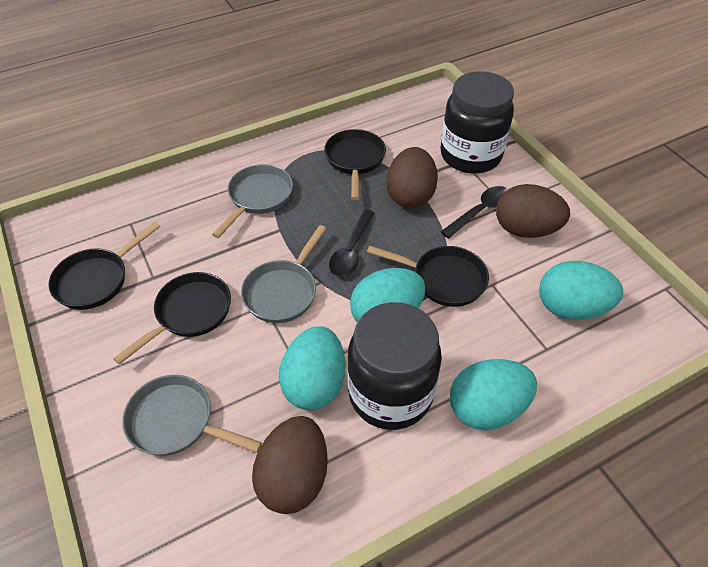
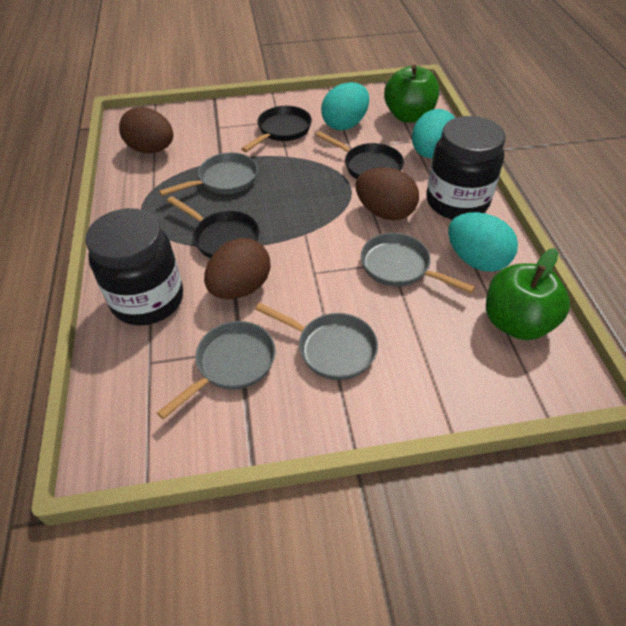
black pan: 4 -> 3
black spoon: 2 -> 0
green apple: 0 -> 2
grey pan: 3 -> 4
turquoise egg: 4 -> 3

